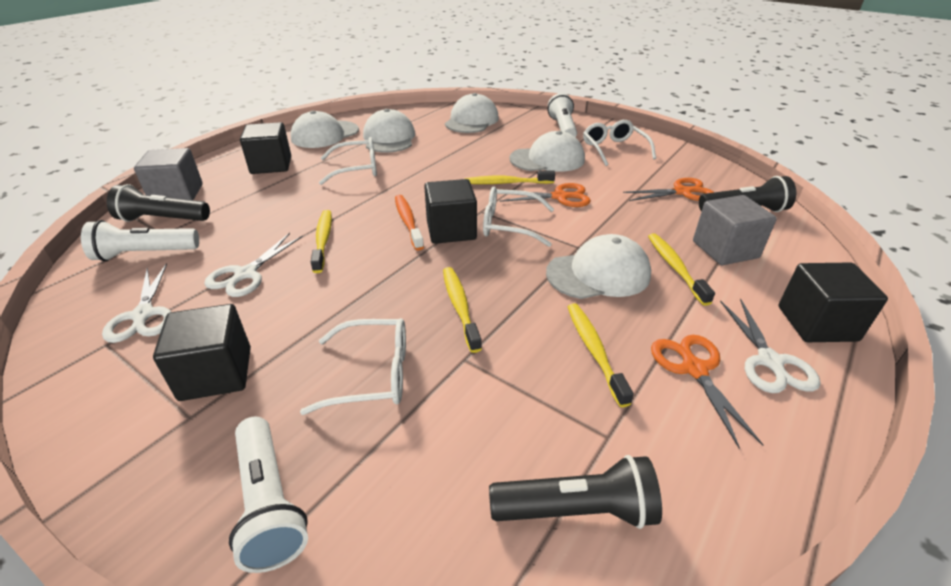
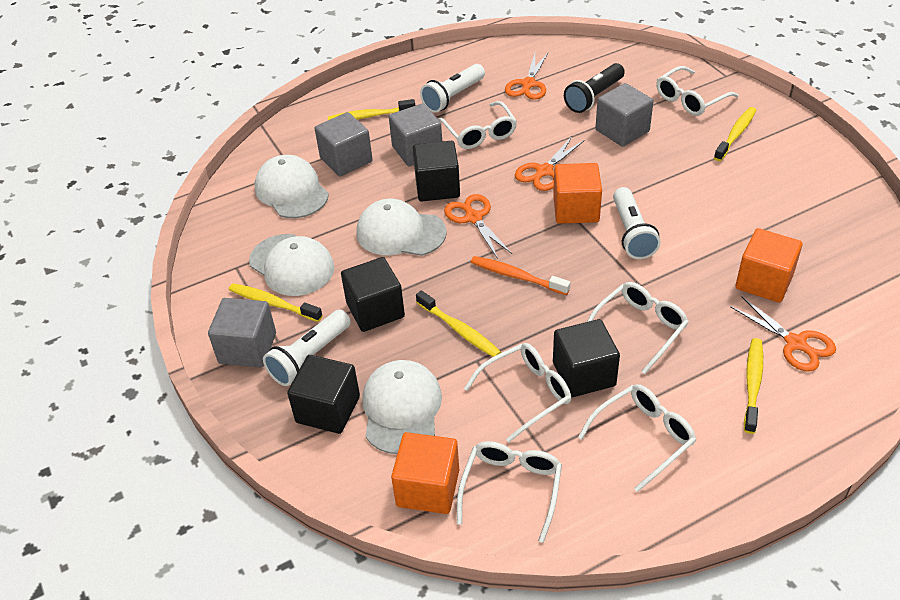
black flashlight: 3 -> 1
grey cube: 2 -> 4
orange cube: 0 -> 3
orange scissors: 3 -> 4
white cap: 5 -> 4
white glasses: 4 -> 6
white scissors: 3 -> 0

